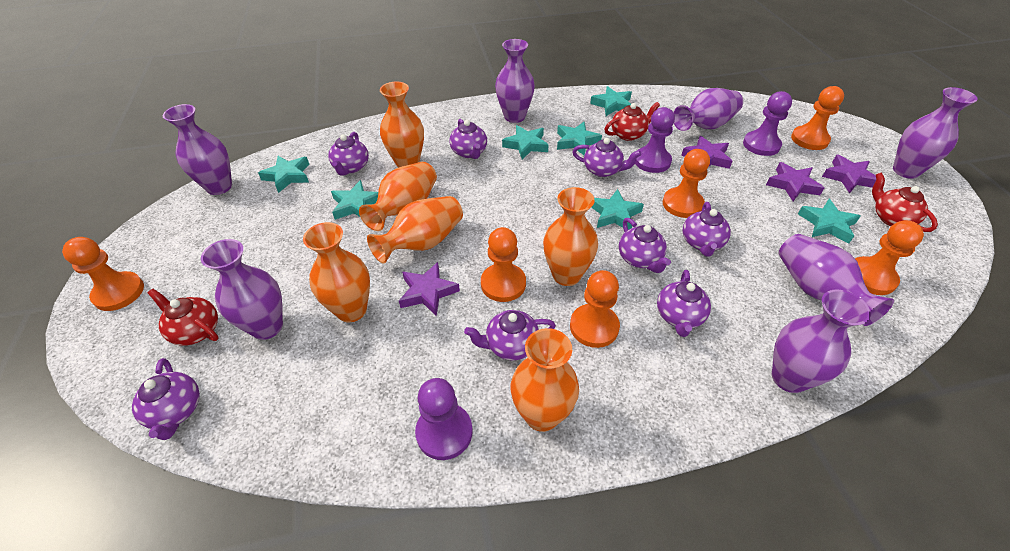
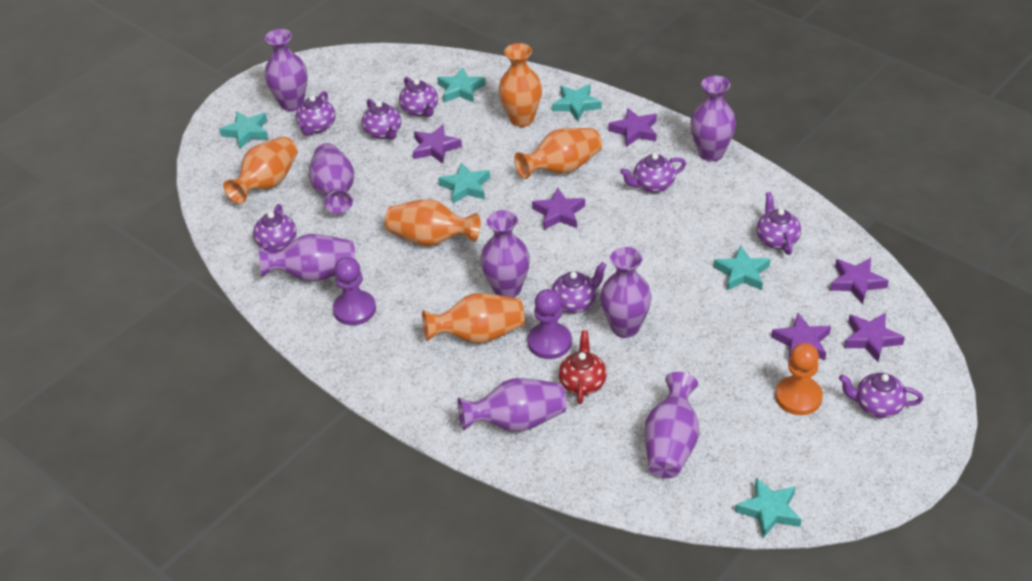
orange pawn: 6 -> 1
orange vase: 6 -> 5
purple pawn: 3 -> 2
purple star: 4 -> 6
purple vase: 7 -> 8
red teapot: 3 -> 1
turquoise star: 7 -> 6

